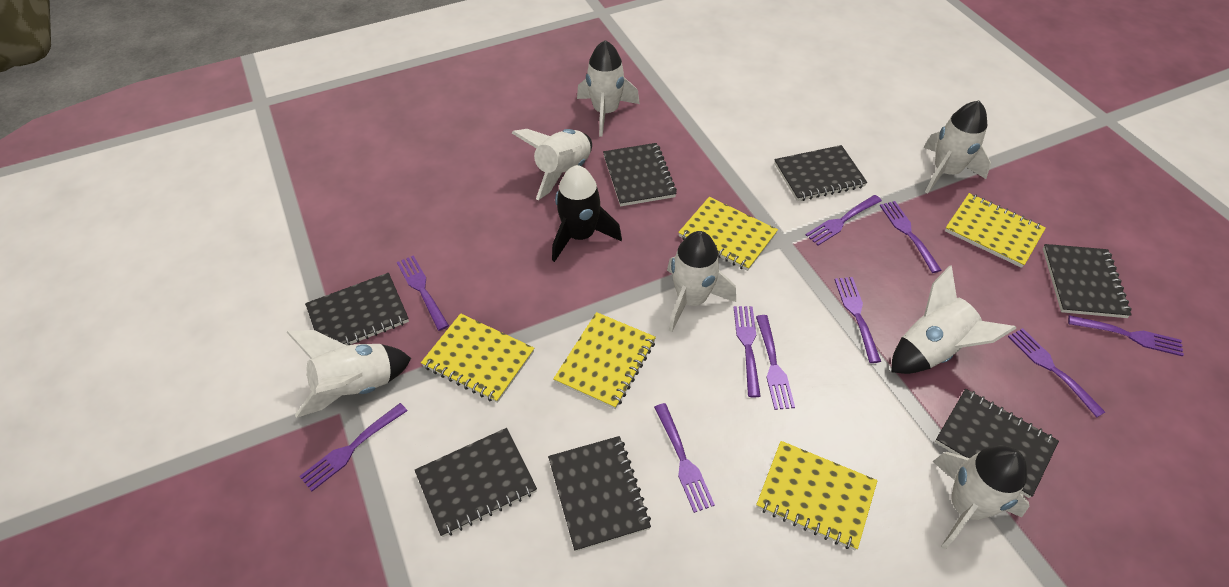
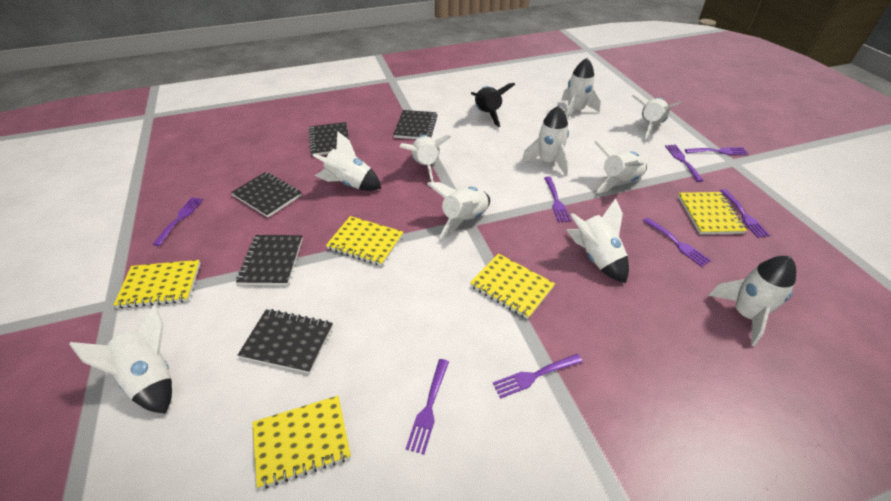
black notebook: 7 -> 5
purple fork: 10 -> 8
white rocket: 7 -> 10

